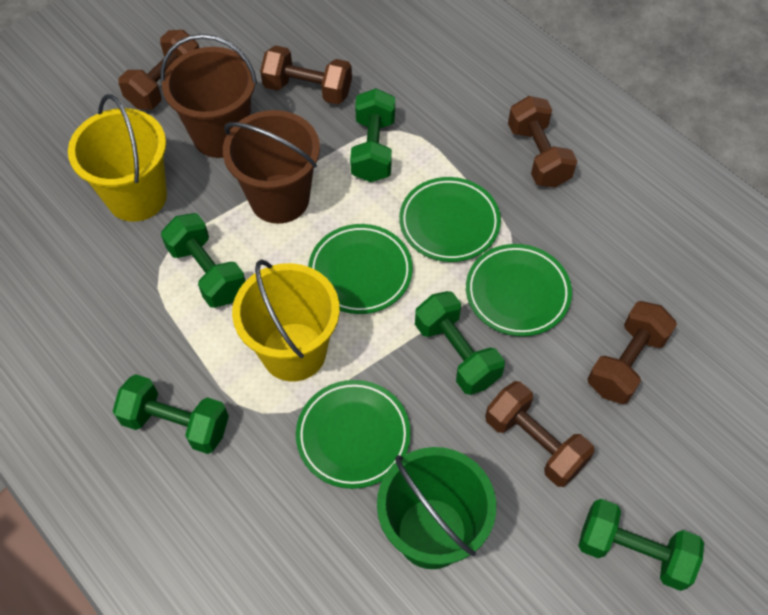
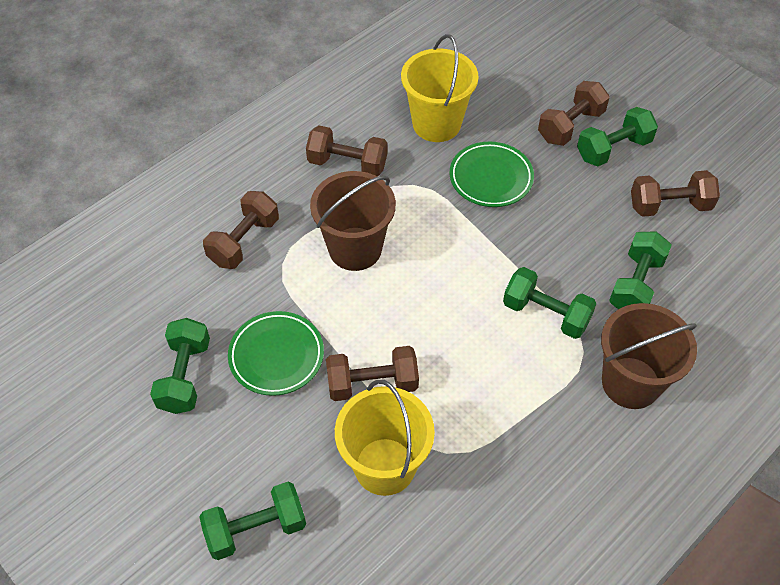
green bucket: 1 -> 0
green plate: 4 -> 2

